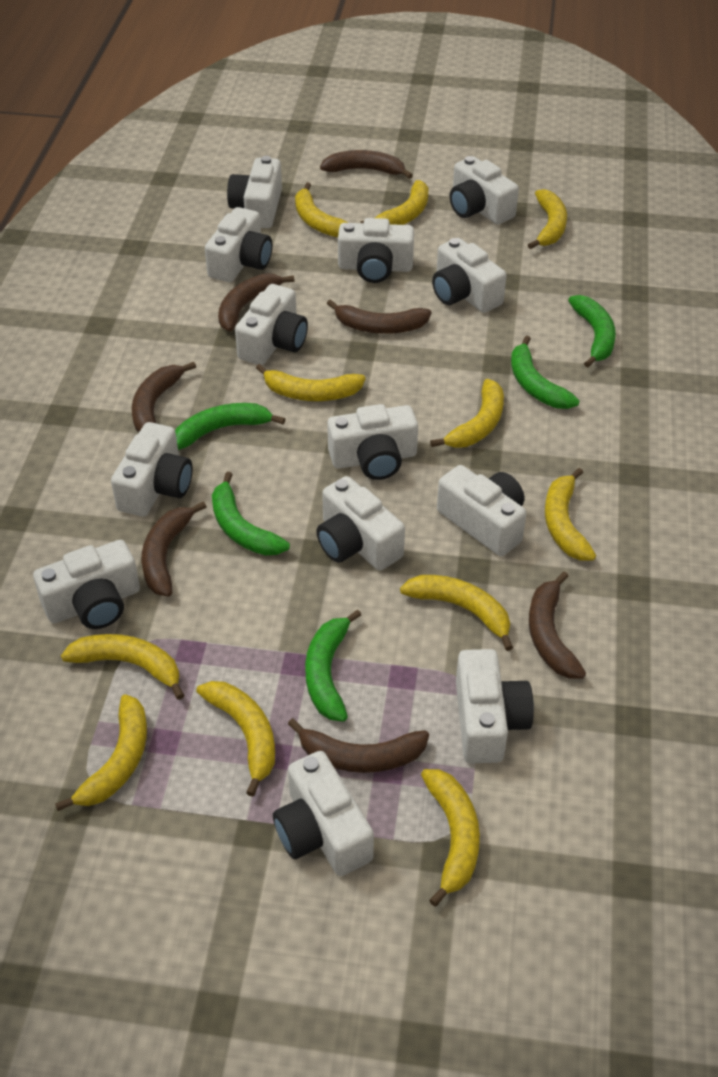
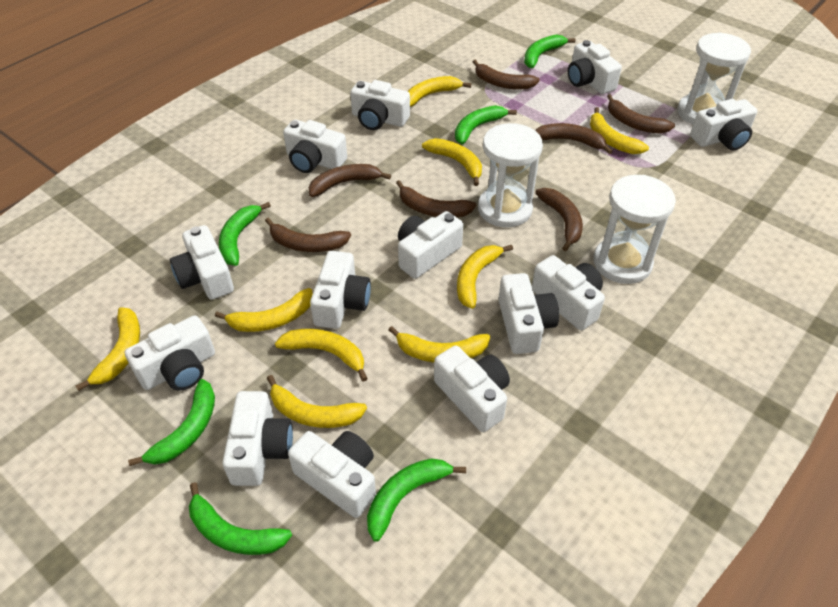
green banana: 5 -> 6
white hourglass: 0 -> 3
yellow banana: 11 -> 9

